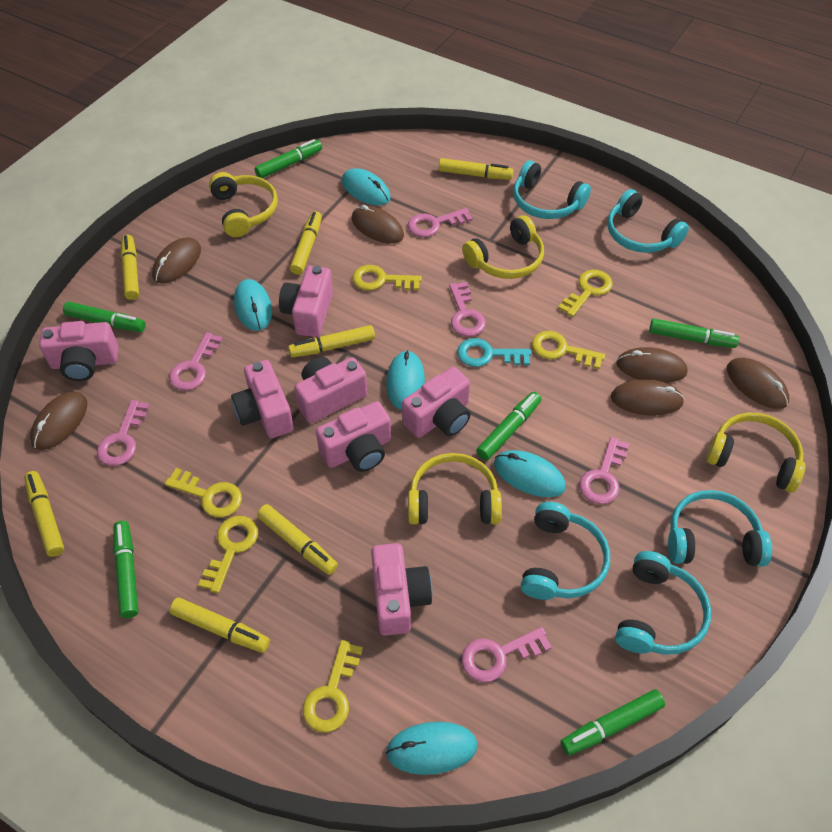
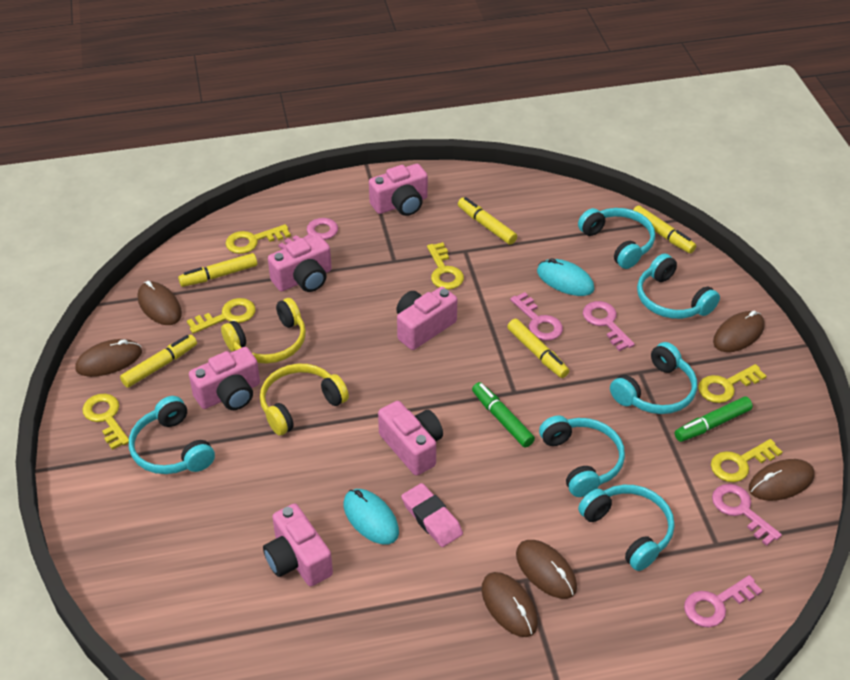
green marker: 6 -> 2
pink camera: 7 -> 6
pink eraser: 0 -> 1
pink key: 6 -> 5
turquoise headphones: 5 -> 6
turquoise key: 1 -> 0
turquoise mouse: 5 -> 2
yellow headphones: 4 -> 2
yellow marker: 7 -> 5

